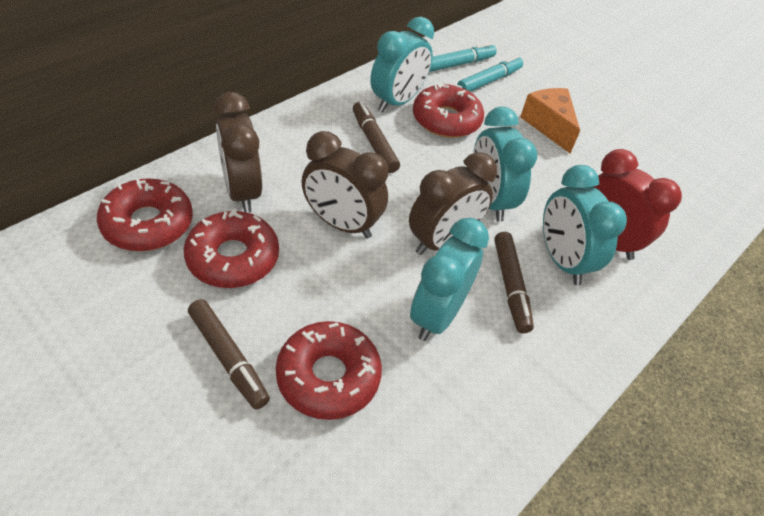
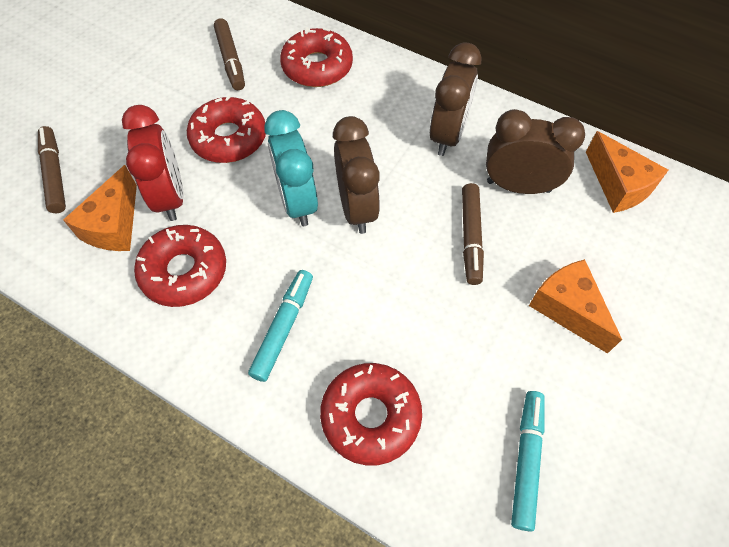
orange cheese: 1 -> 3
turquoise clock: 4 -> 1

